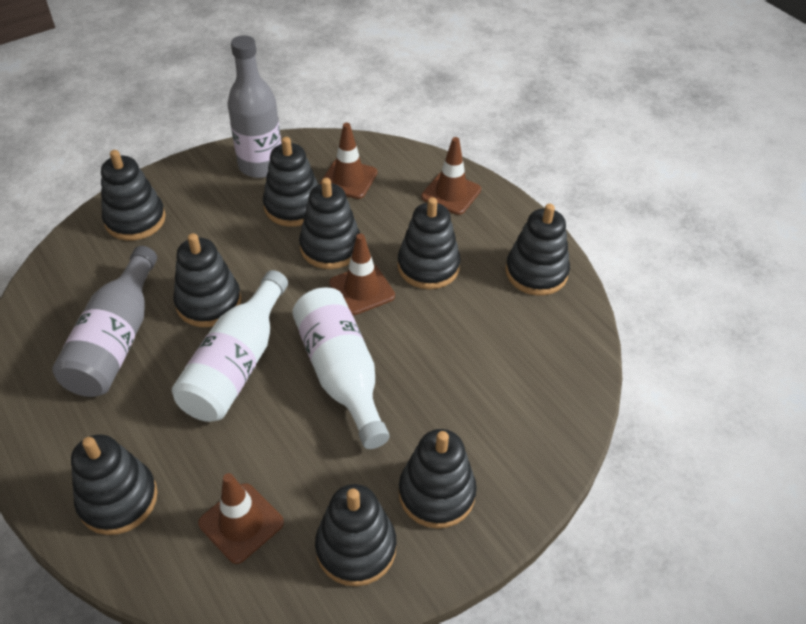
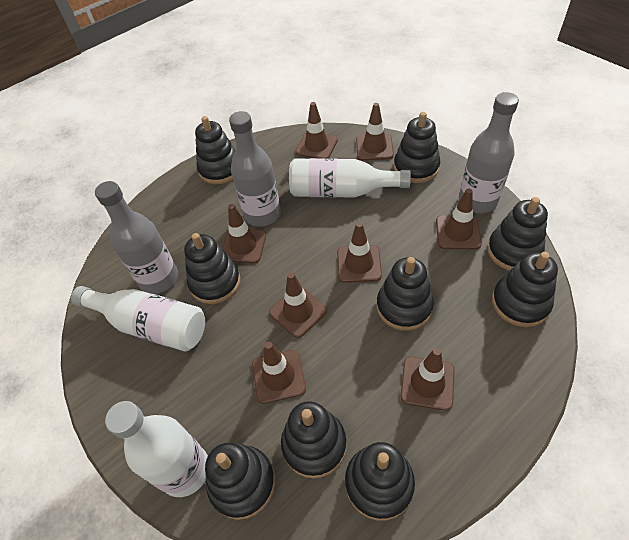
brown traffic cone: 4 -> 8
grey bottle: 2 -> 3
white bottle: 2 -> 3

